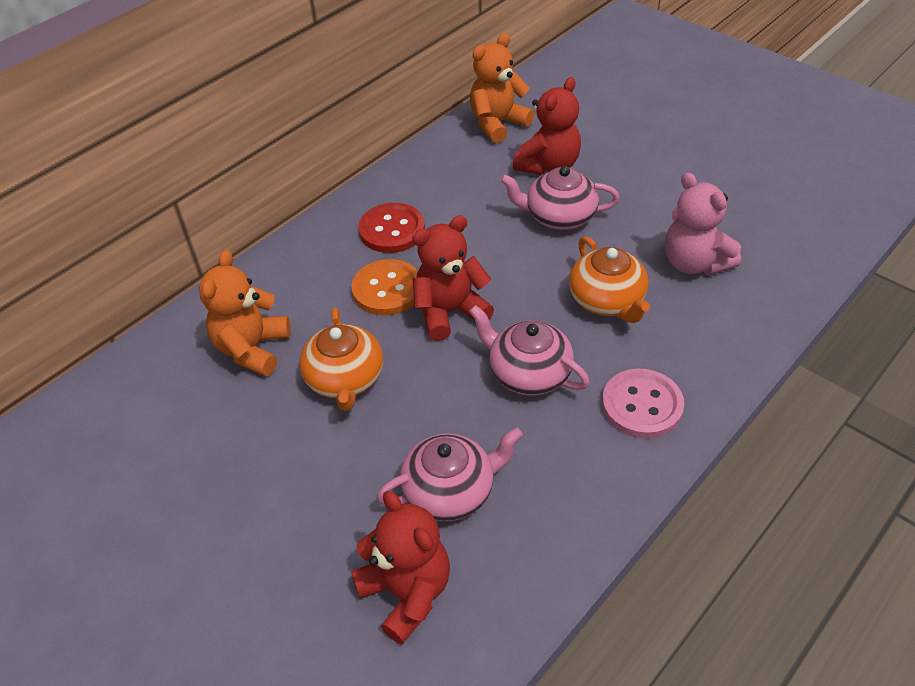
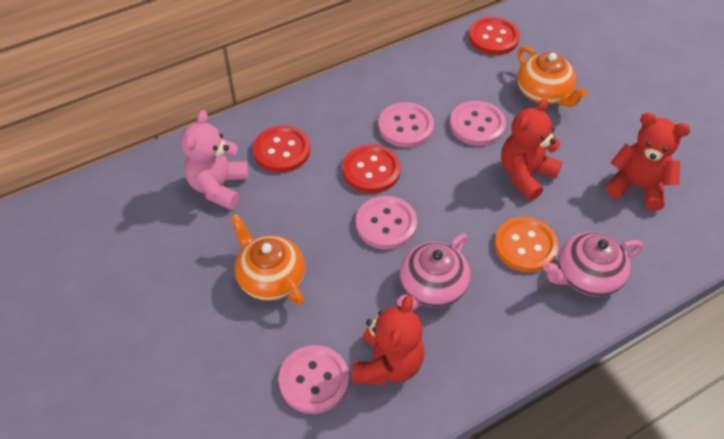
orange teddy bear: 2 -> 0
pink button: 1 -> 4
pink teapot: 3 -> 2
red button: 1 -> 3

